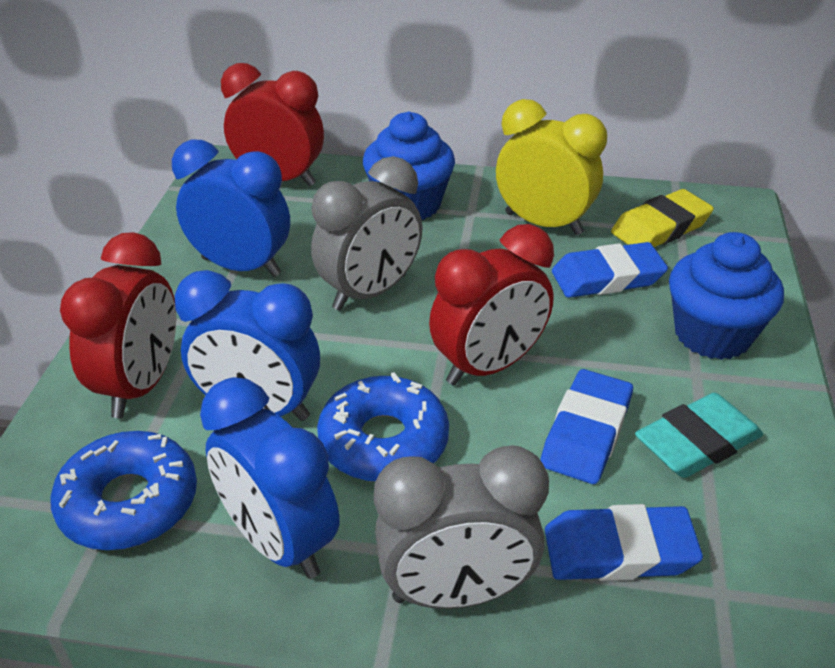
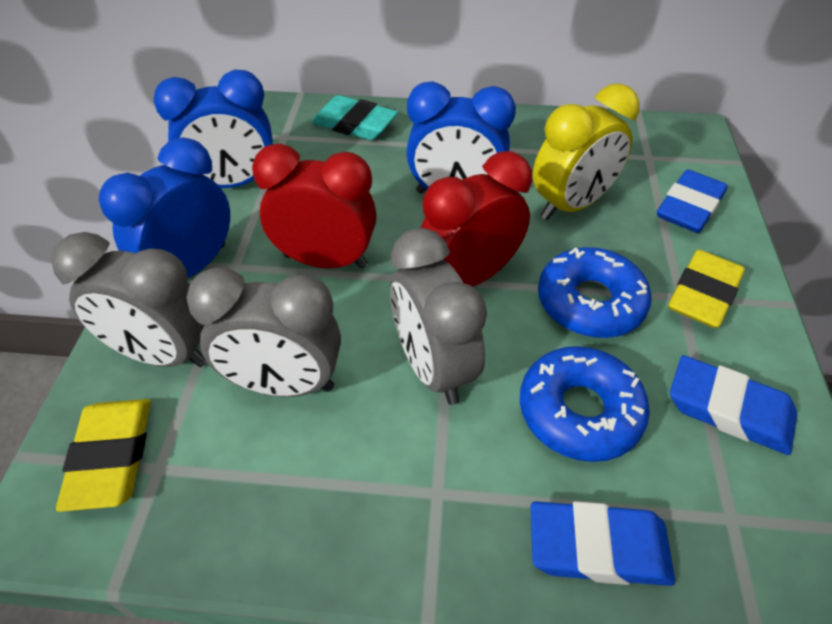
blue cupcake: 2 -> 0
grey clock: 2 -> 3
red clock: 3 -> 2
yellow eraser: 1 -> 2

